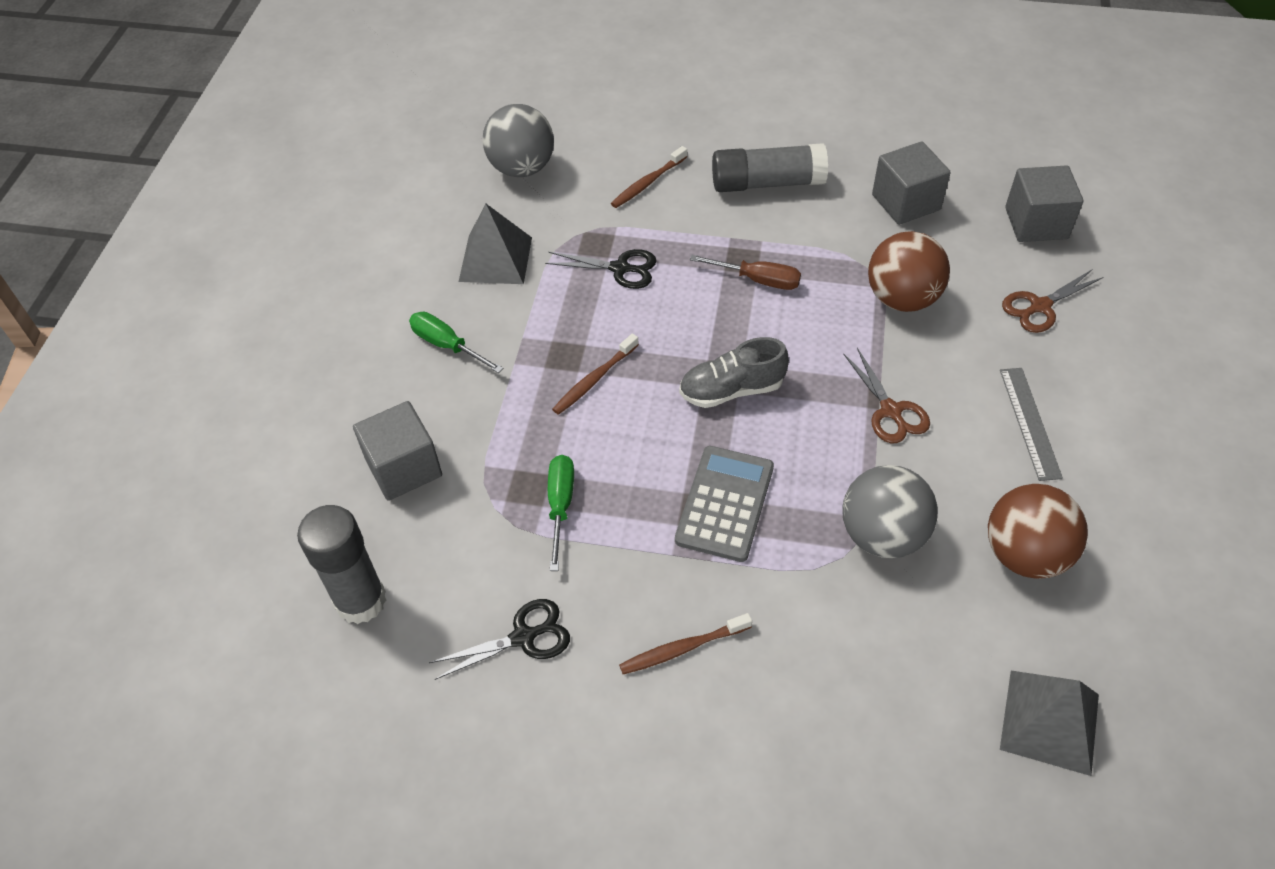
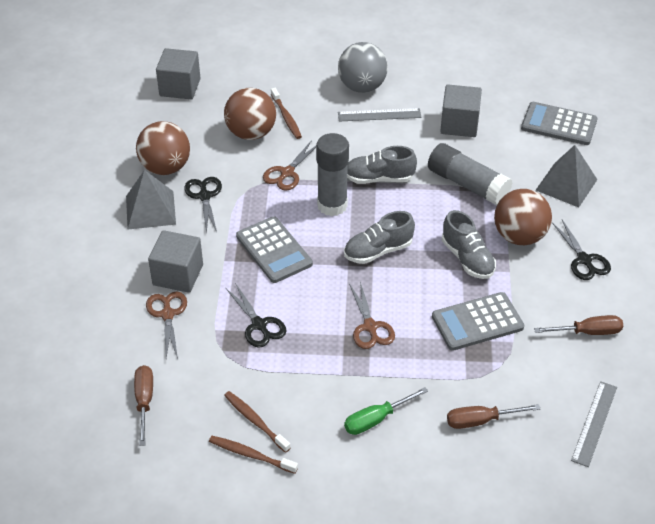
black scissors: 2 -> 3
brown ball: 2 -> 3
brown scissors: 2 -> 3
brown screwdriver: 1 -> 3
green screwdriver: 2 -> 1
grey ball: 2 -> 1
grey calculator: 1 -> 3
grey ruler: 1 -> 2
grey shoe: 1 -> 3

